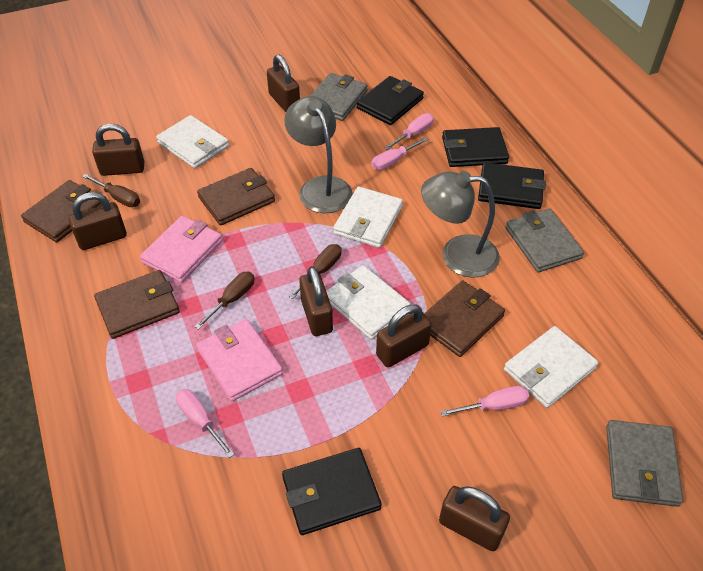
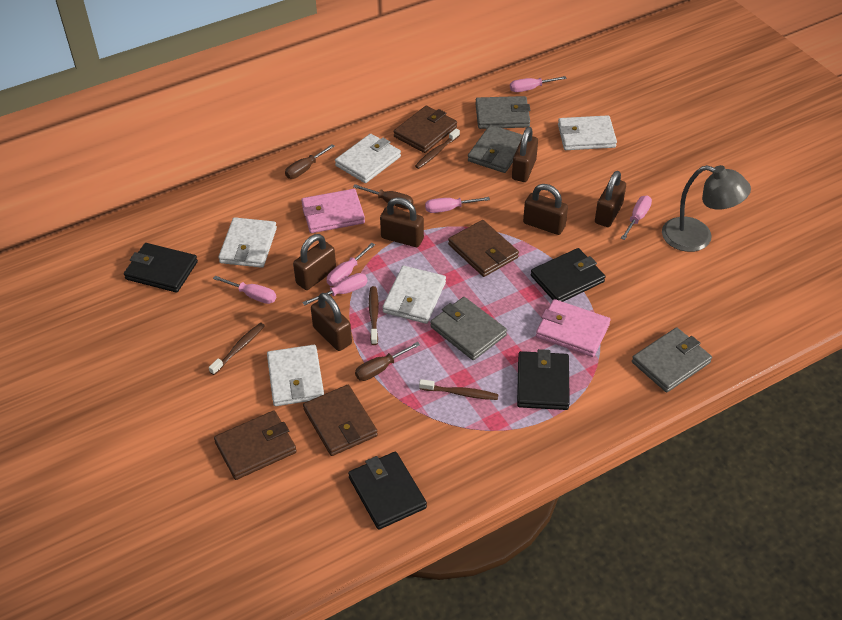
brown toothbrush: 0 -> 4
grey lamp: 2 -> 1
grey wallet: 3 -> 4
pink screwdriver: 4 -> 6
white wallet: 4 -> 5

